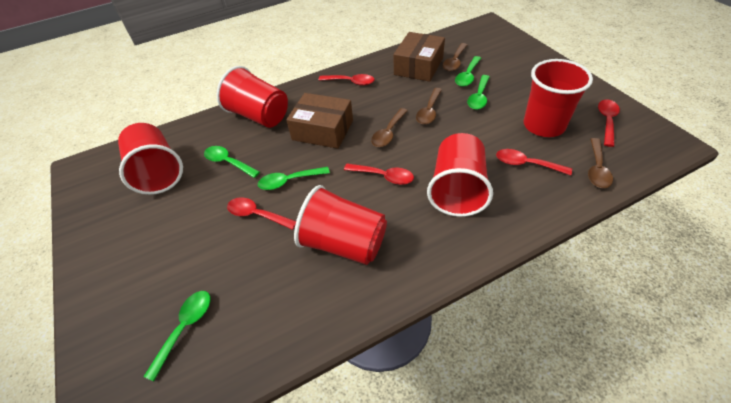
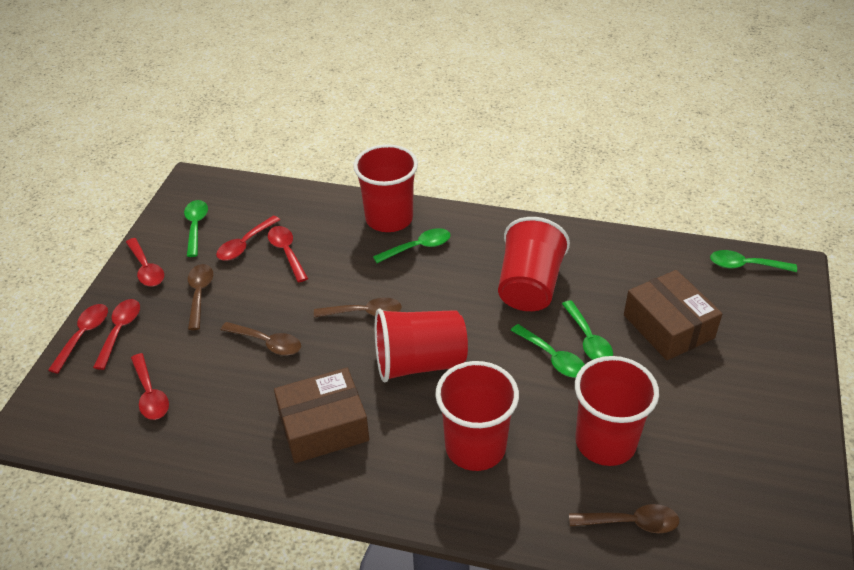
red spoon: 5 -> 6

